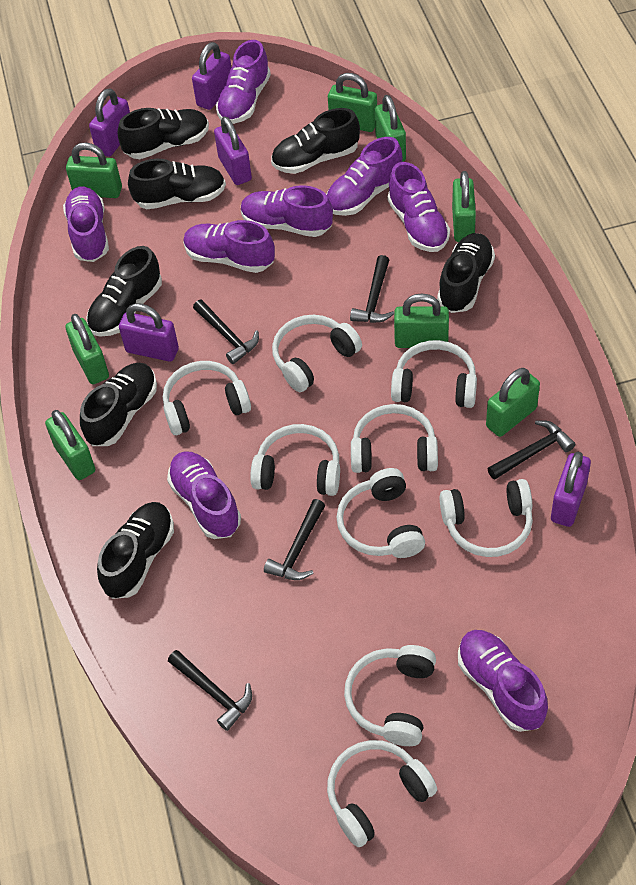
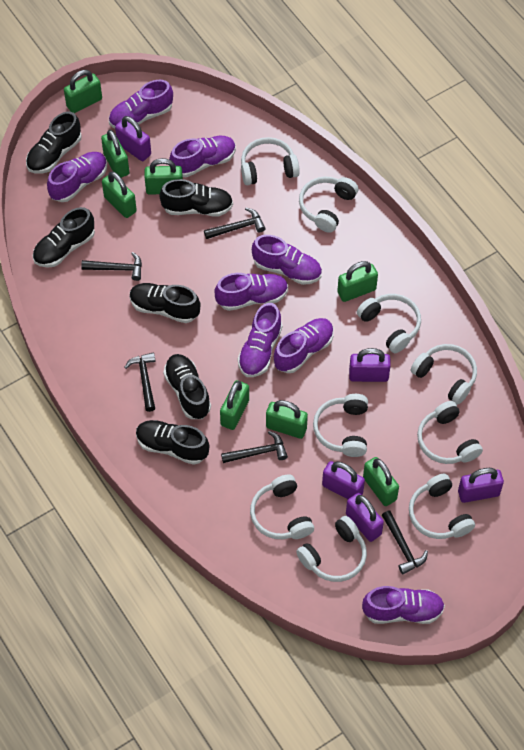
black shoe: 7 -> 6

